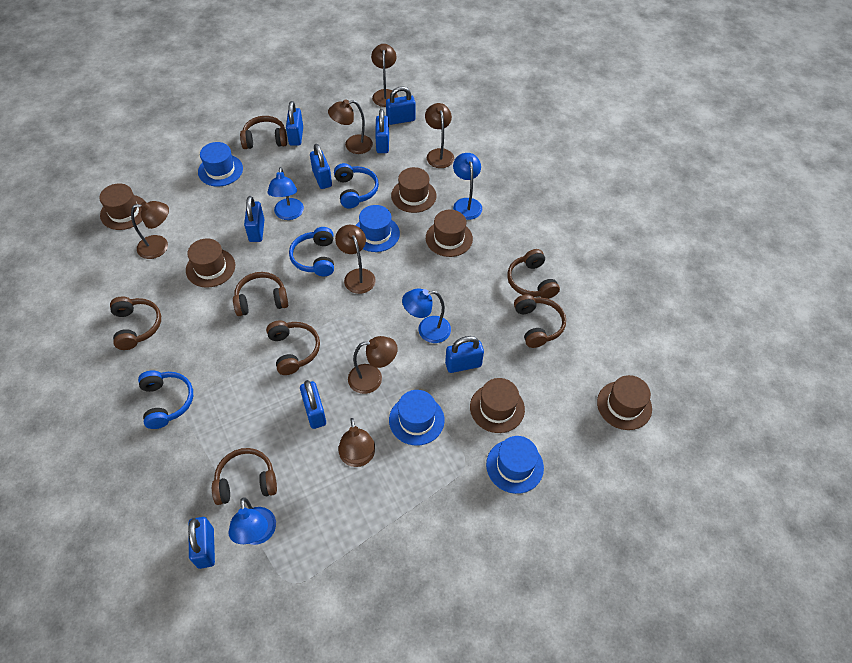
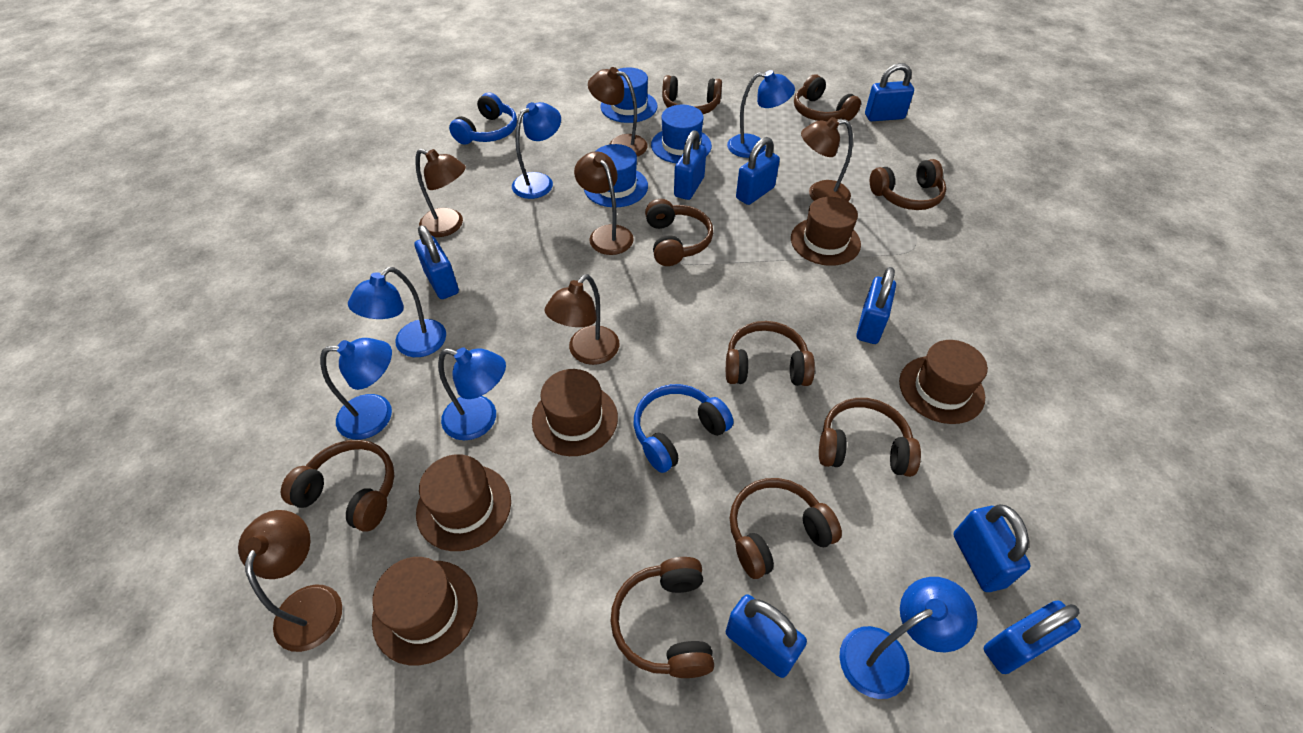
blue hat: 4 -> 3
blue headphones: 3 -> 2
blue lamp: 4 -> 6
brown hat: 6 -> 5
brown headphones: 7 -> 9
brown lamp: 7 -> 6

